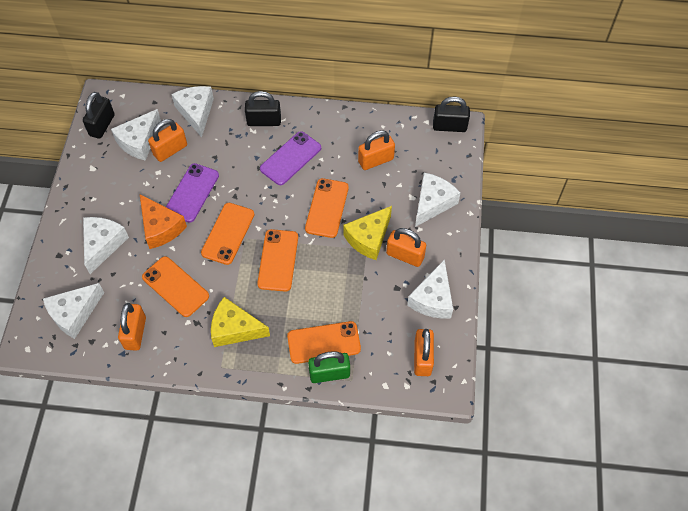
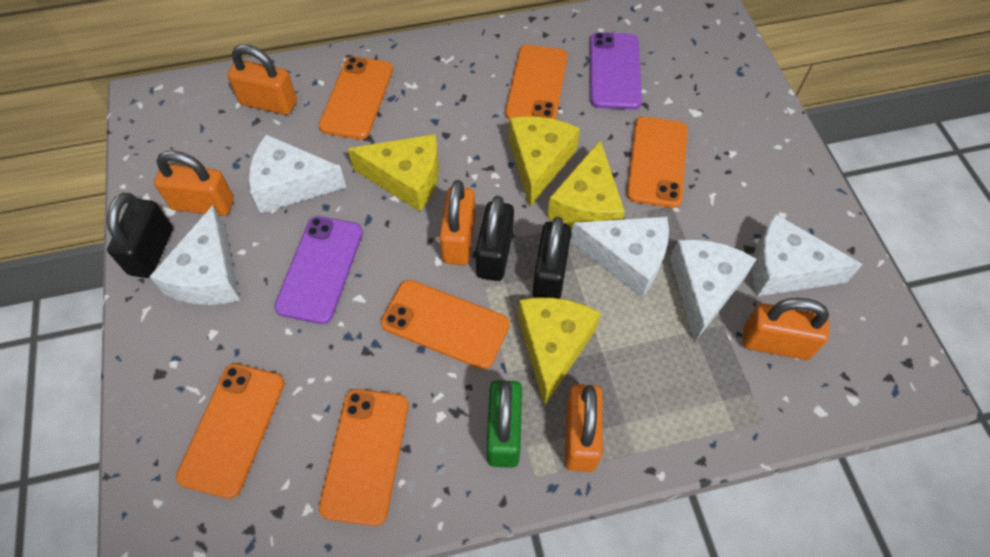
orange cheese: 1 -> 0
orange phone: 5 -> 6
white cheese: 6 -> 5
yellow cheese: 2 -> 4

